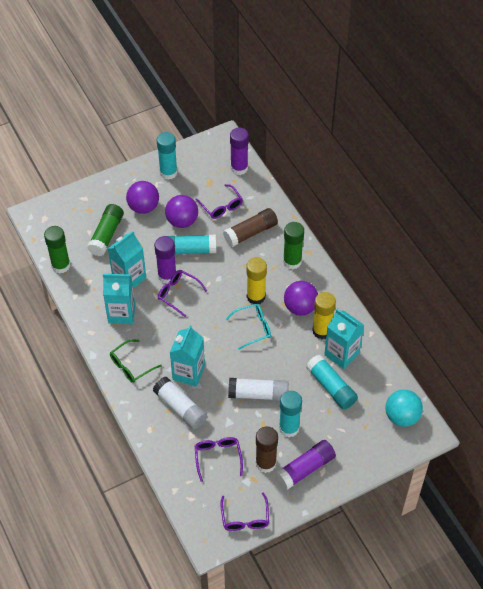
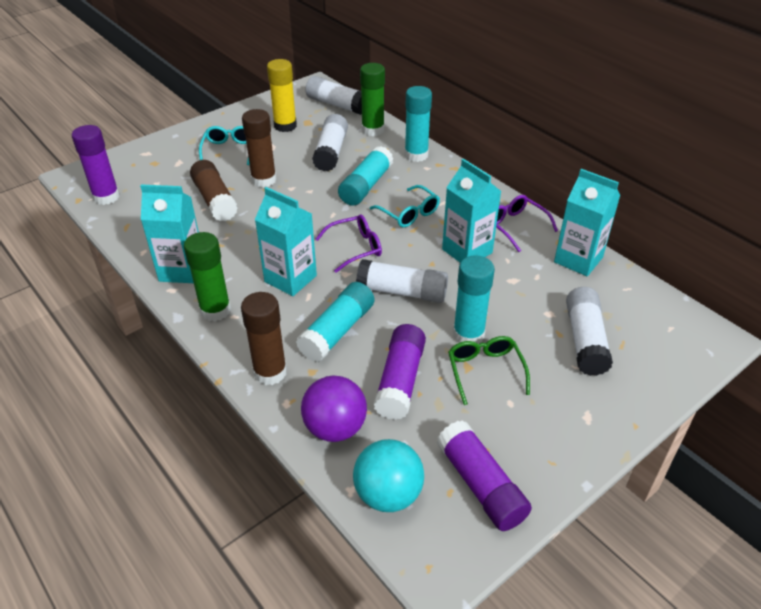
brown glue stick: 2 -> 3
green glue stick: 3 -> 2
purple ball: 3 -> 1
purple glasses: 4 -> 2
turquoise glasses: 1 -> 2
white glue stick: 2 -> 4
yellow glue stick: 2 -> 1

